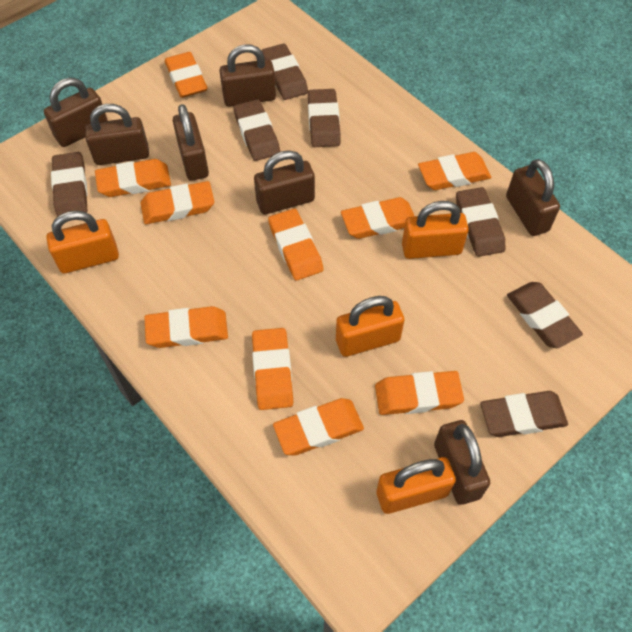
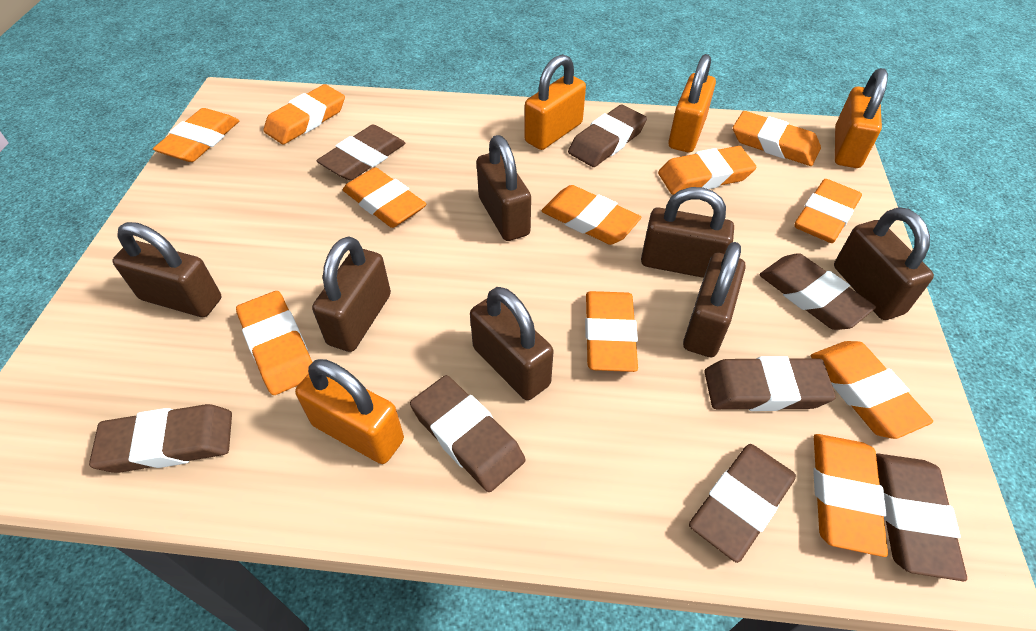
brown eraser: 7 -> 8
orange eraser: 10 -> 11

